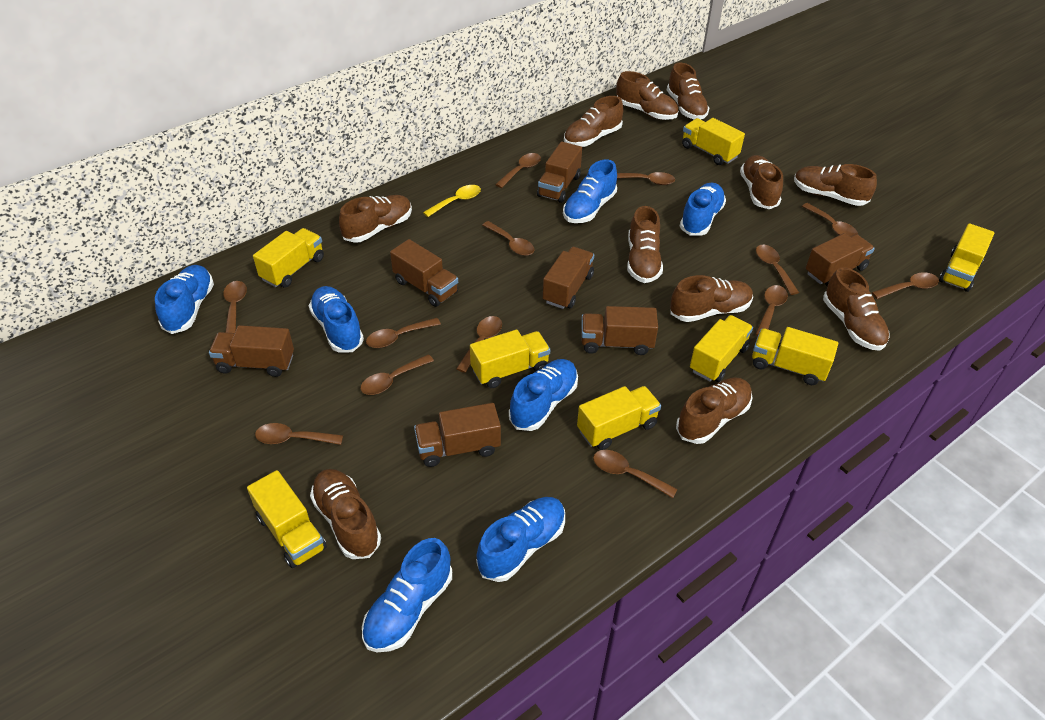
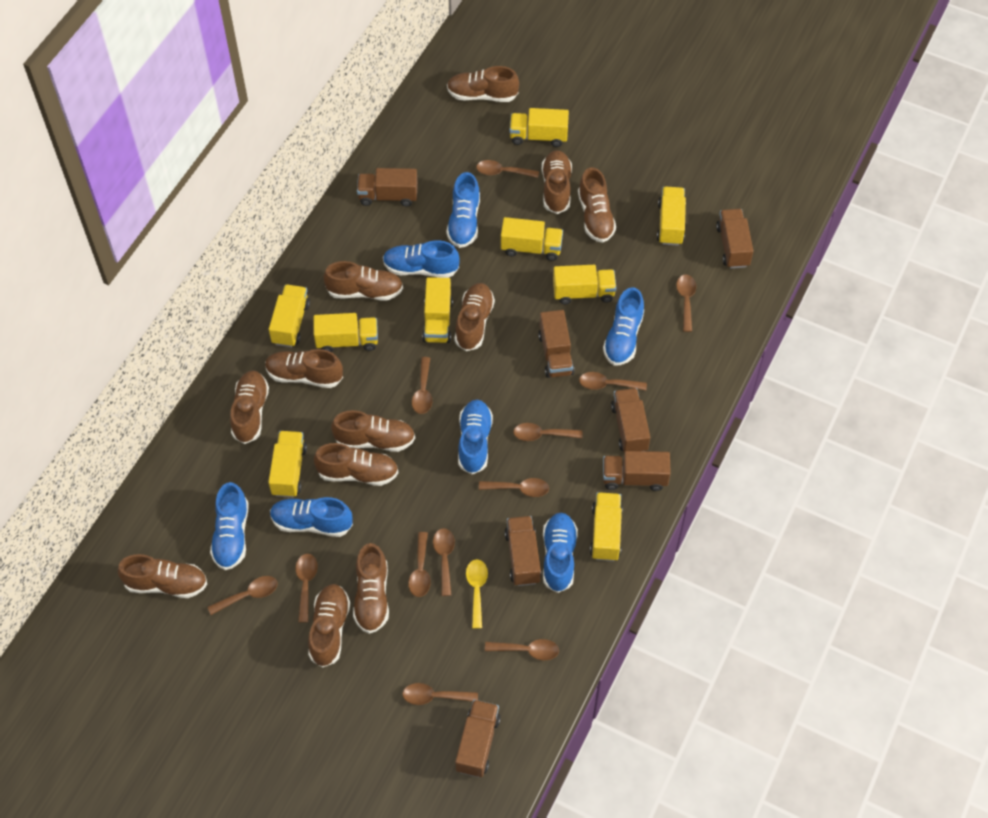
brown shoe: 11 -> 12
brown spoon: 13 -> 12
yellow truck: 8 -> 9

